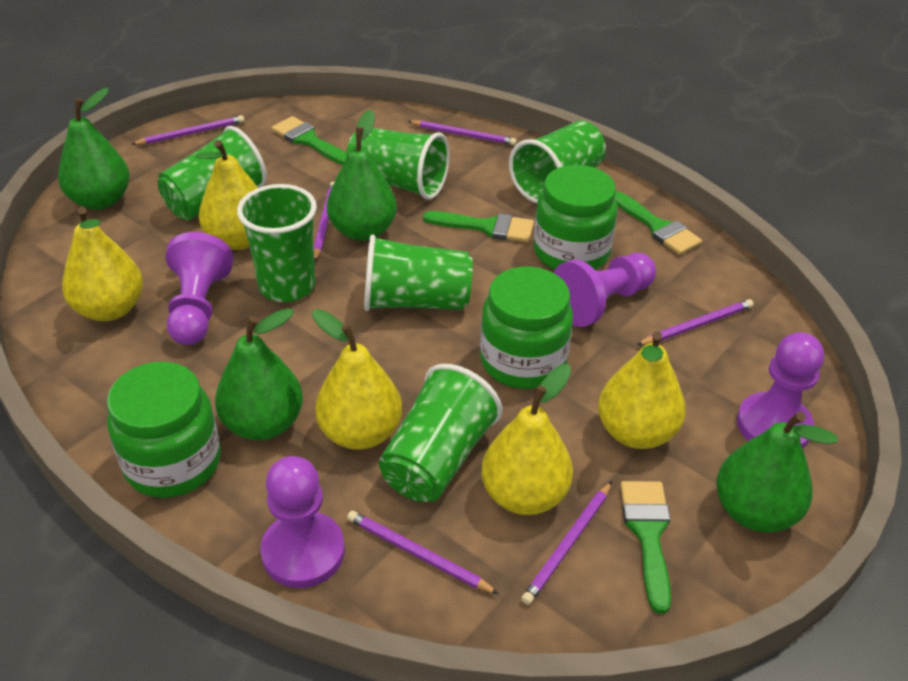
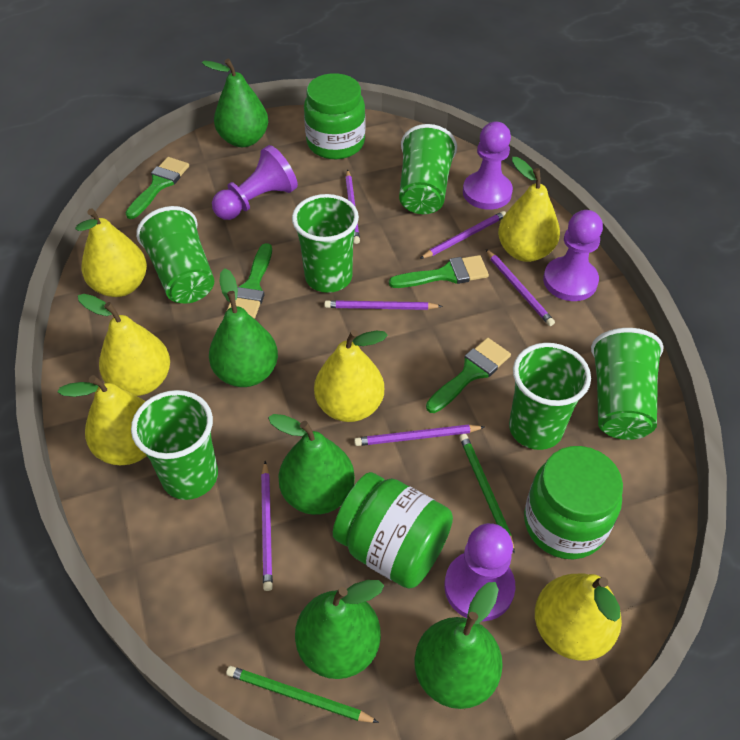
green pear: 4 -> 5
green pencil: 0 -> 2
yellow pear: 5 -> 6

